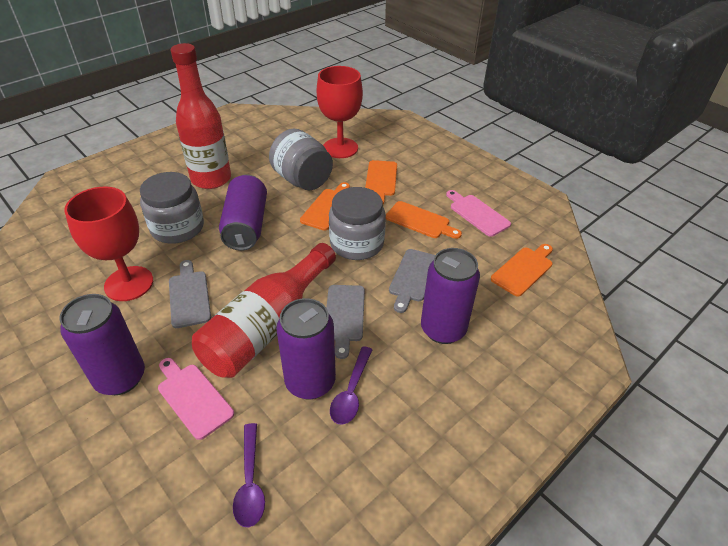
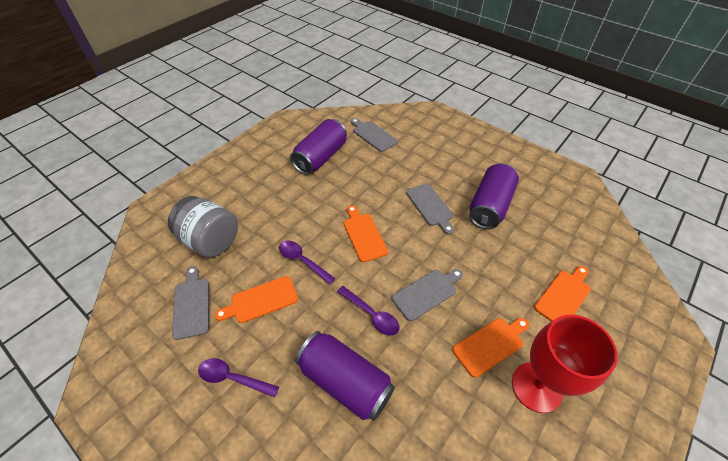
grey cutting board: 3 -> 4
grey jar: 3 -> 1
pink cutting board: 2 -> 0
purple can: 4 -> 3
purple spoon: 2 -> 3
red bottle: 2 -> 0
red goblet: 2 -> 1

